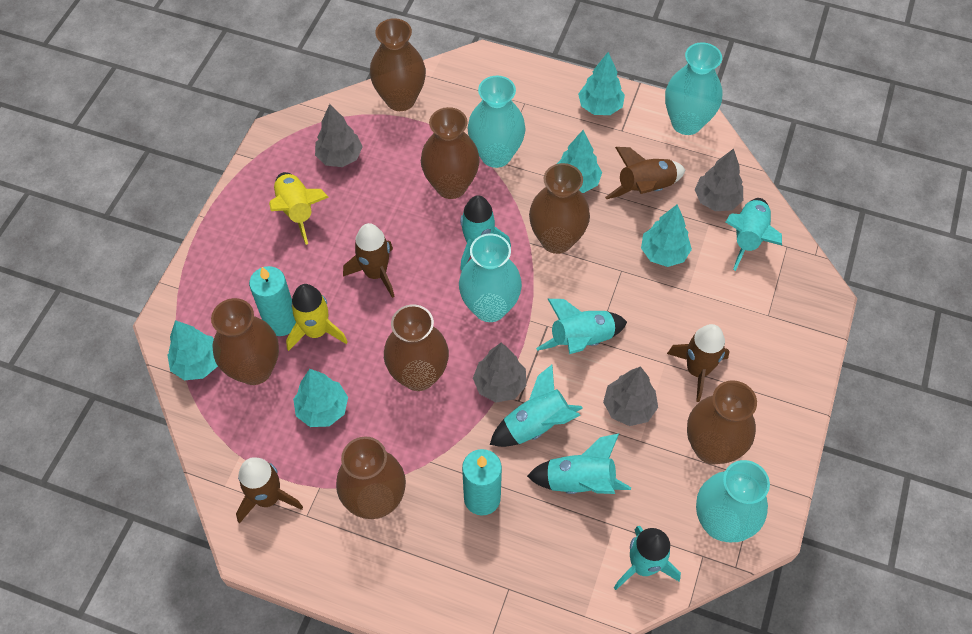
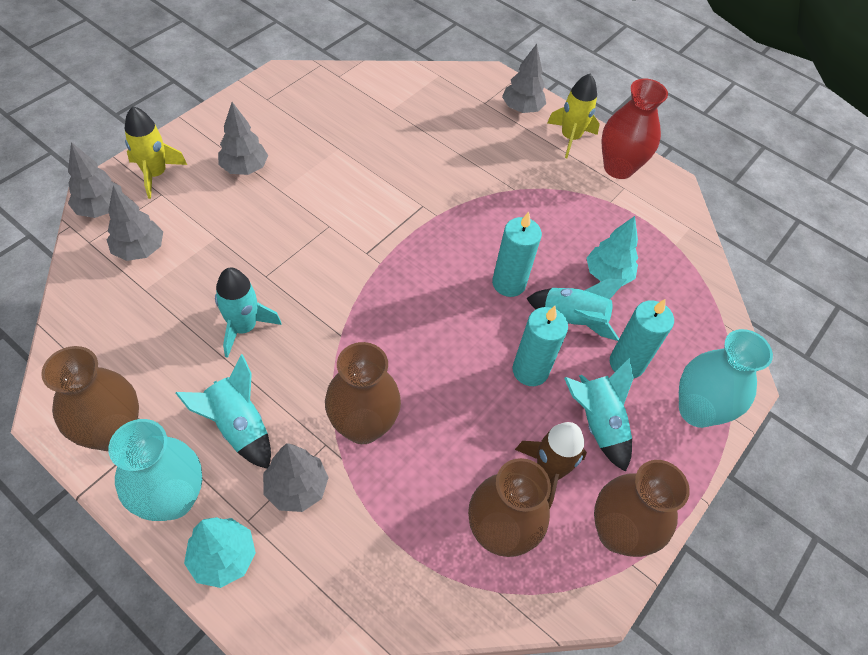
brown rocket: 4 -> 1
brown vase: 7 -> 4
grey tree: 4 -> 5
red vase: 0 -> 1
turquoise candle: 2 -> 3
turquoise rocket: 6 -> 4
turquoise tree: 5 -> 2
turquoise vase: 4 -> 2

